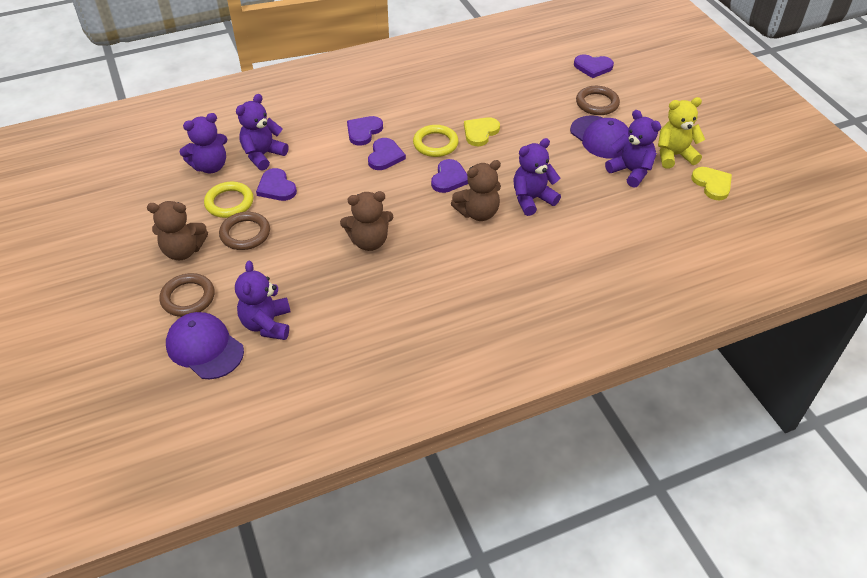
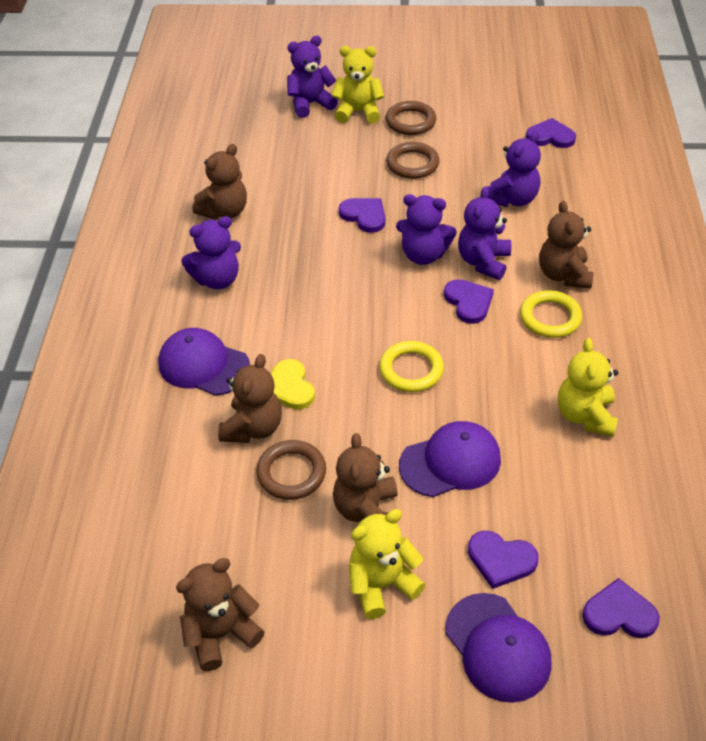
brown teddy bear: 3 -> 5
purple cap: 2 -> 3
yellow heart: 2 -> 1
yellow teddy bear: 1 -> 3

